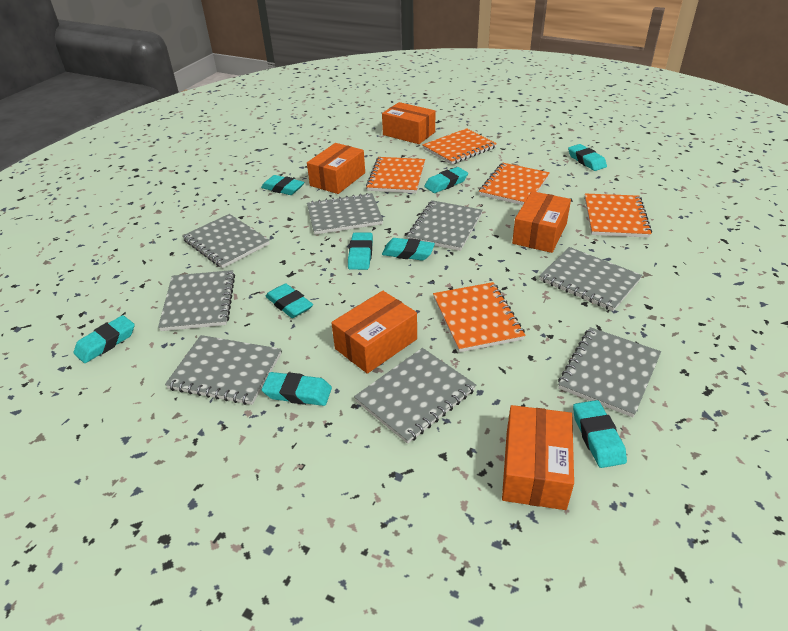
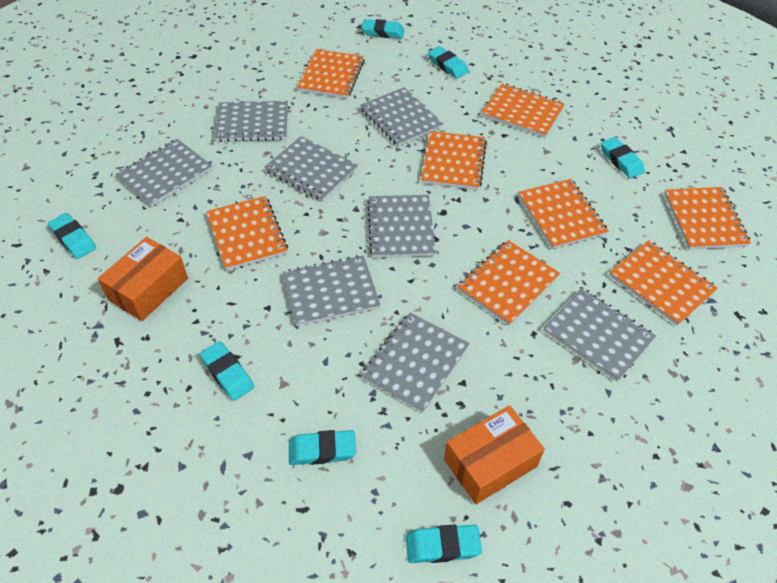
orange box: 5 -> 2
orange notebook: 5 -> 8
turquoise eraser: 9 -> 7

